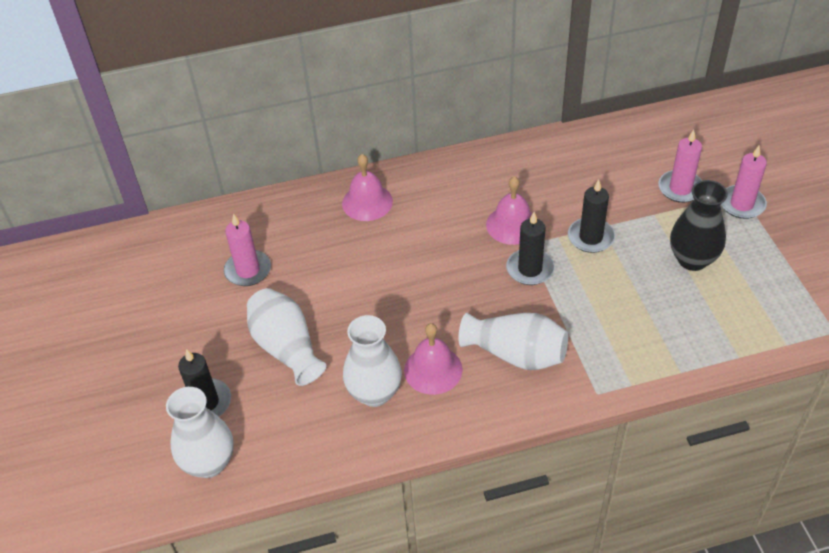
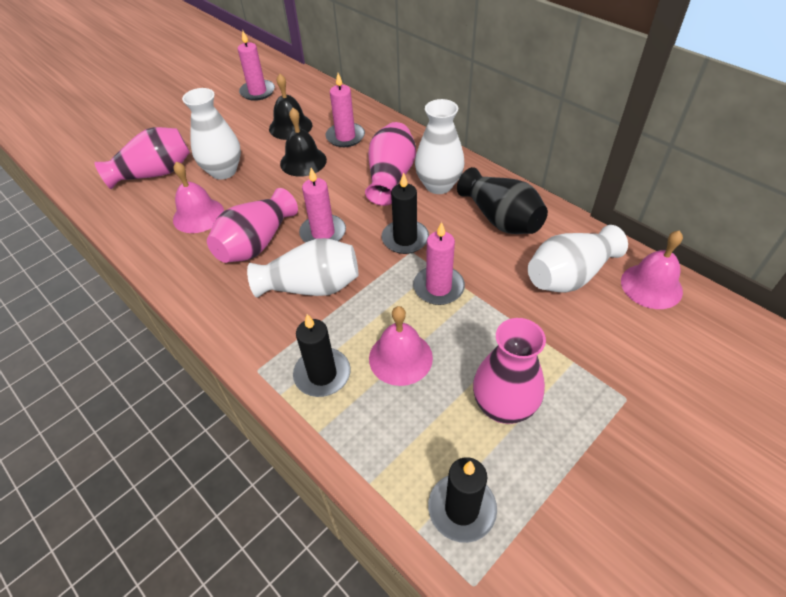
black bell: 0 -> 2
pink candle: 3 -> 4
pink vase: 0 -> 4

